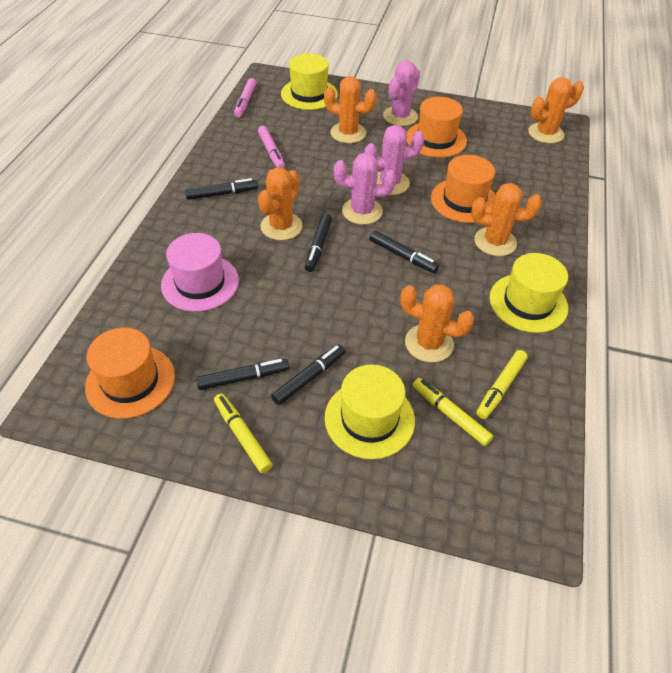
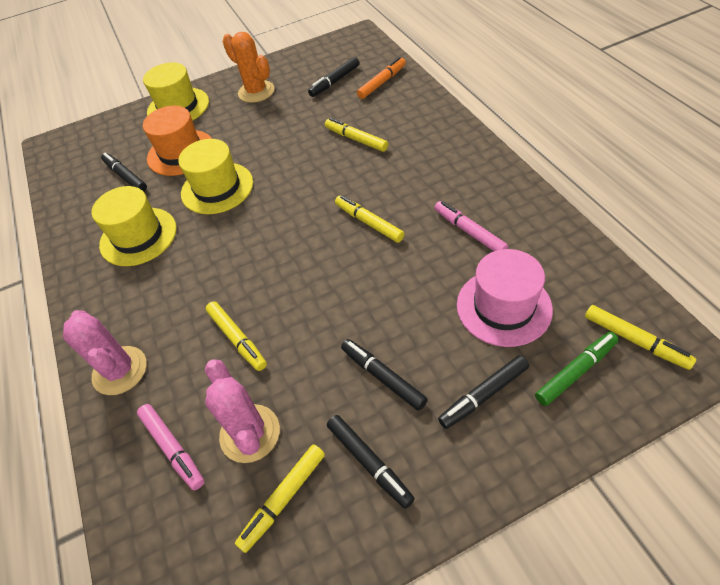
green marker: 0 -> 1
orange cactus: 5 -> 1
orange hat: 3 -> 1
orange marker: 0 -> 1
pink cactus: 3 -> 2
yellow marker: 3 -> 5

